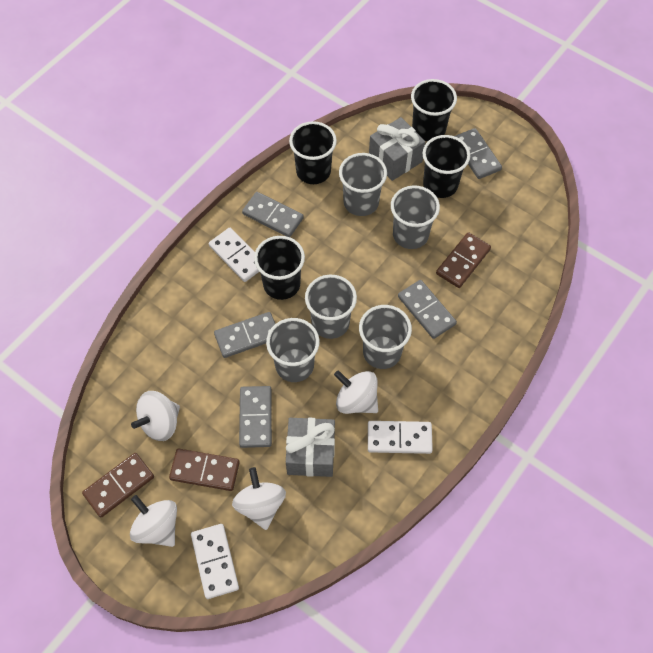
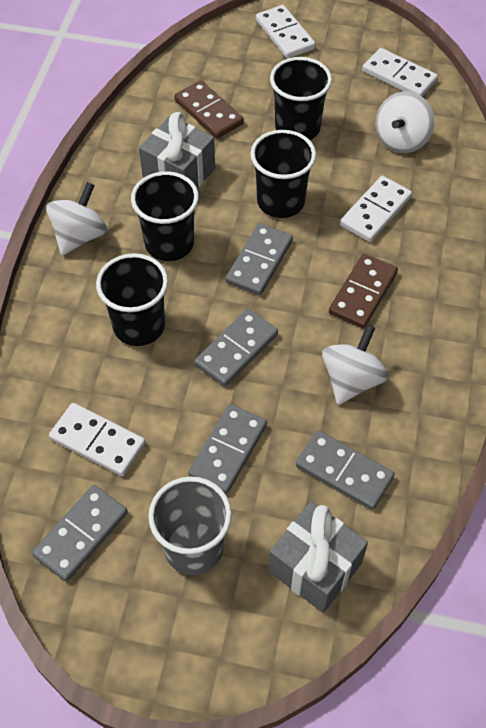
brown domino: 3 -> 2
grey cup: 5 -> 1
white domino: 3 -> 4
white spinning top: 4 -> 3

